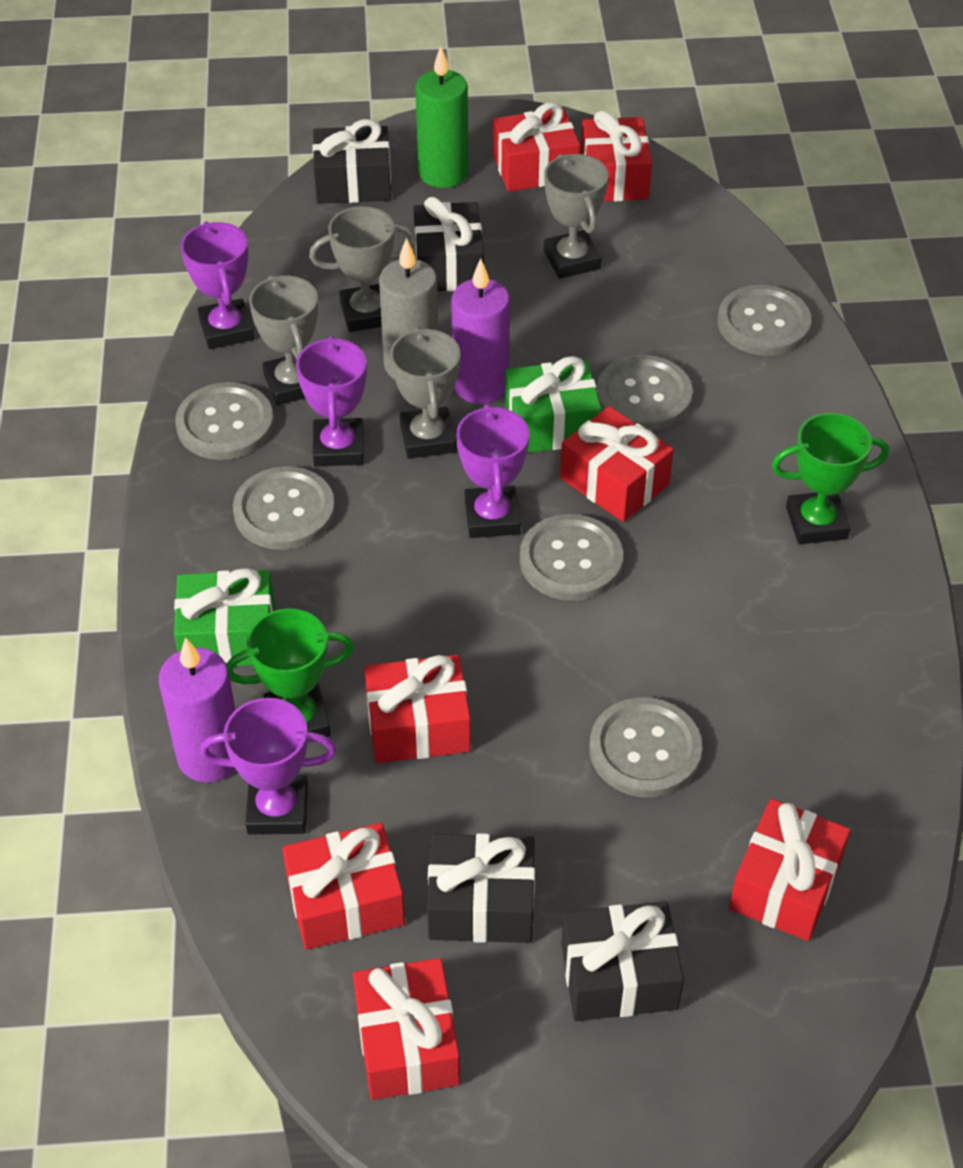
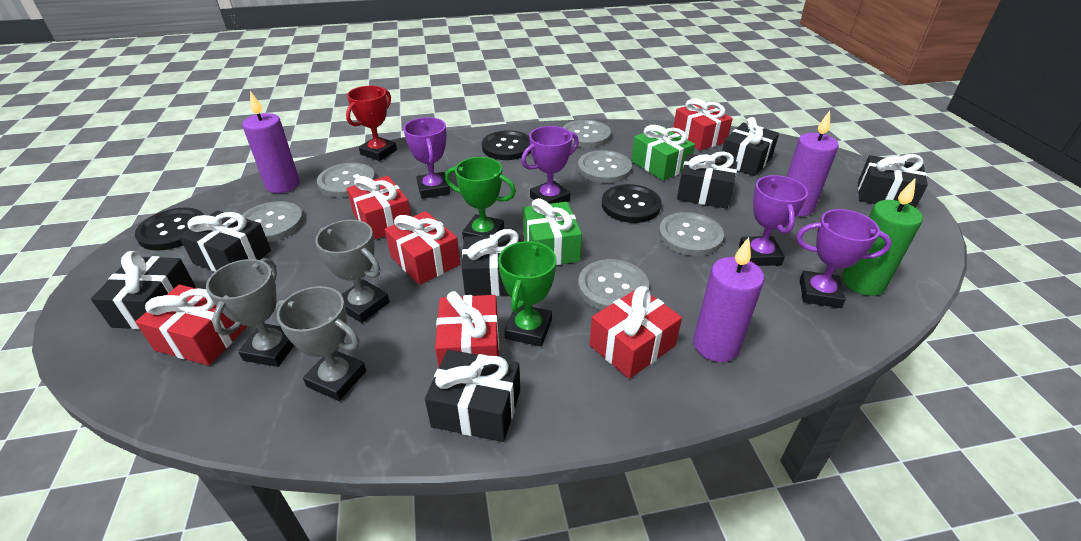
black button: 0 -> 3
black gift: 4 -> 7
grey candle: 1 -> 0
grey trophy: 4 -> 3
purple candle: 2 -> 3
red gift: 7 -> 6
red trophy: 0 -> 1

